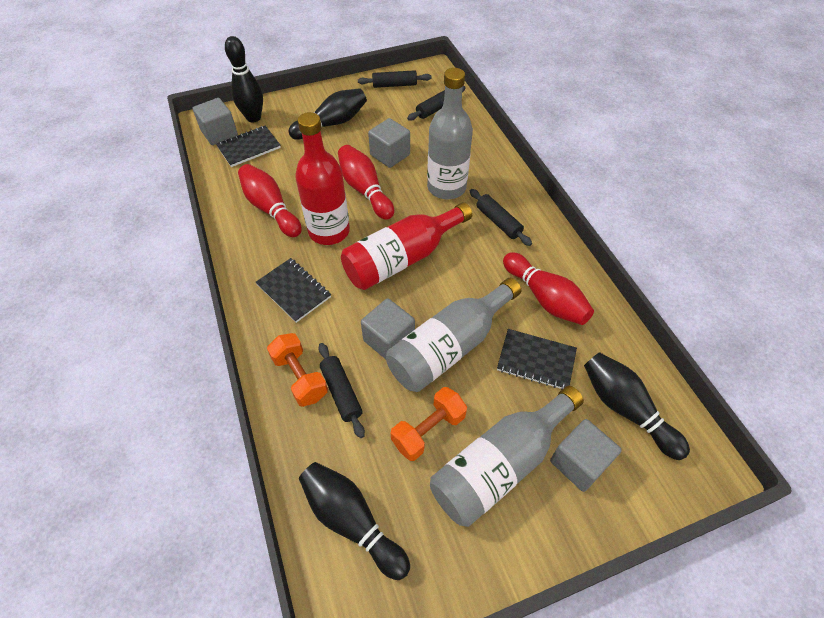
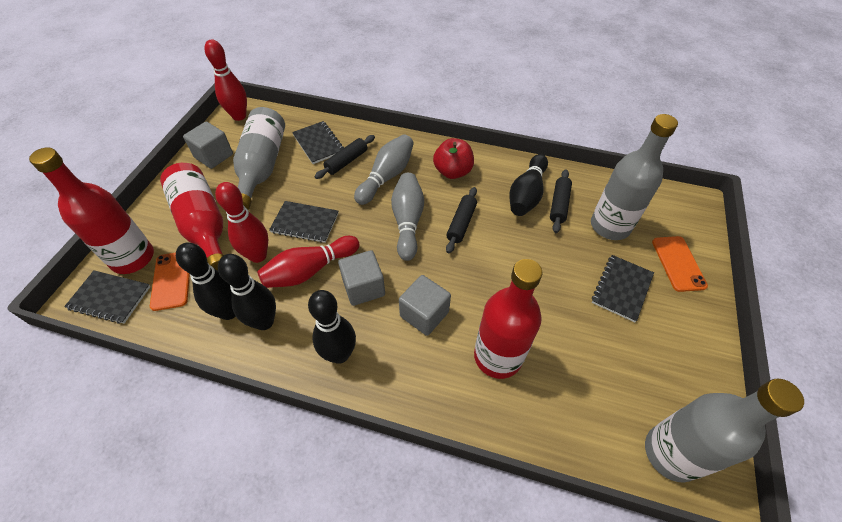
black notebook: 3 -> 4
black rolling pin: 4 -> 3
grey bowling pin: 0 -> 2
grey cube: 4 -> 3
orange dumbbell: 2 -> 0
orange phone: 0 -> 2
red apple: 0 -> 1
red bottle: 2 -> 3

